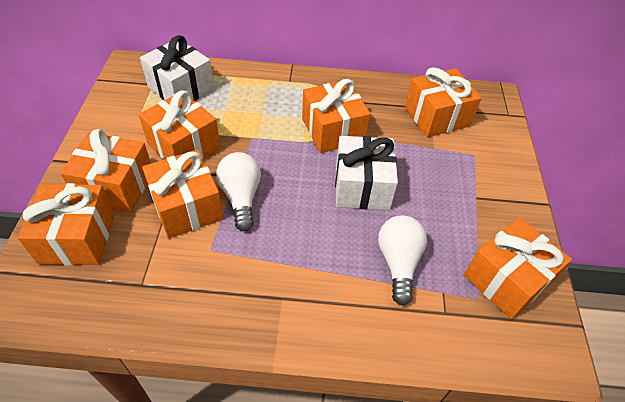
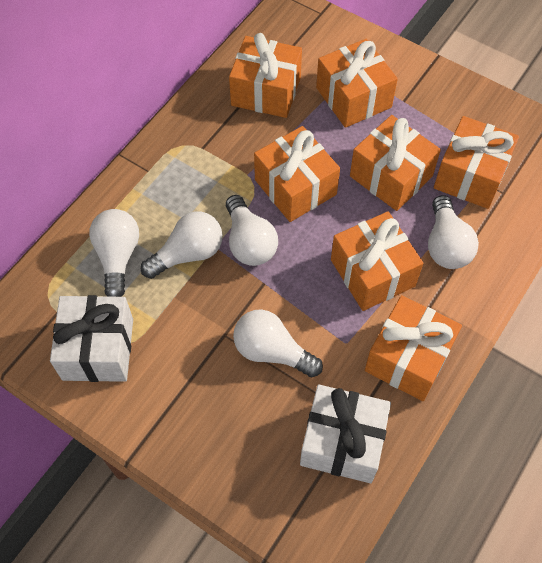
white light bulb: 2 -> 5

